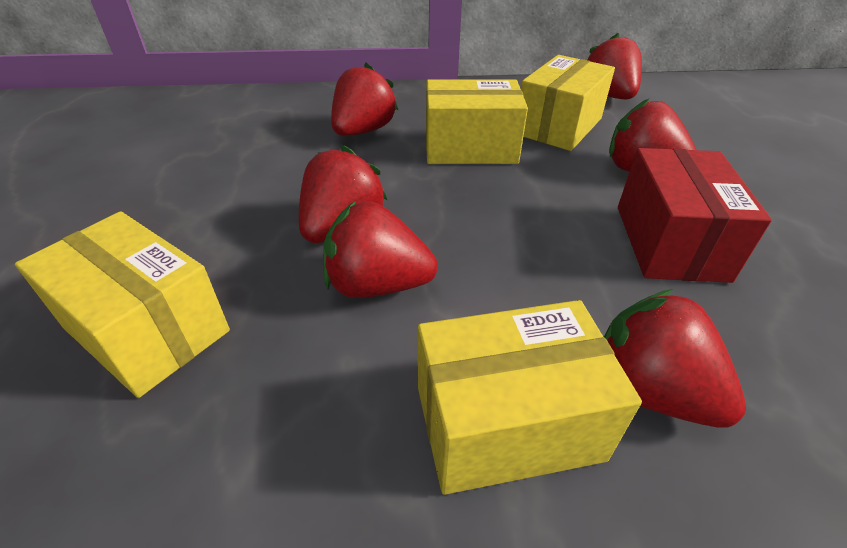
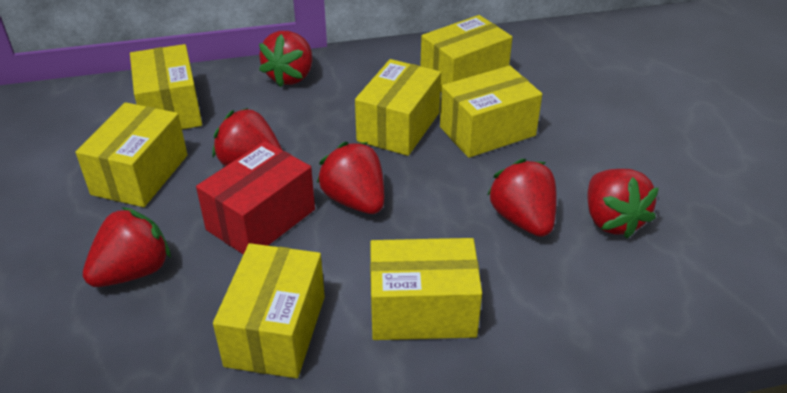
yellow box: 4 -> 7

